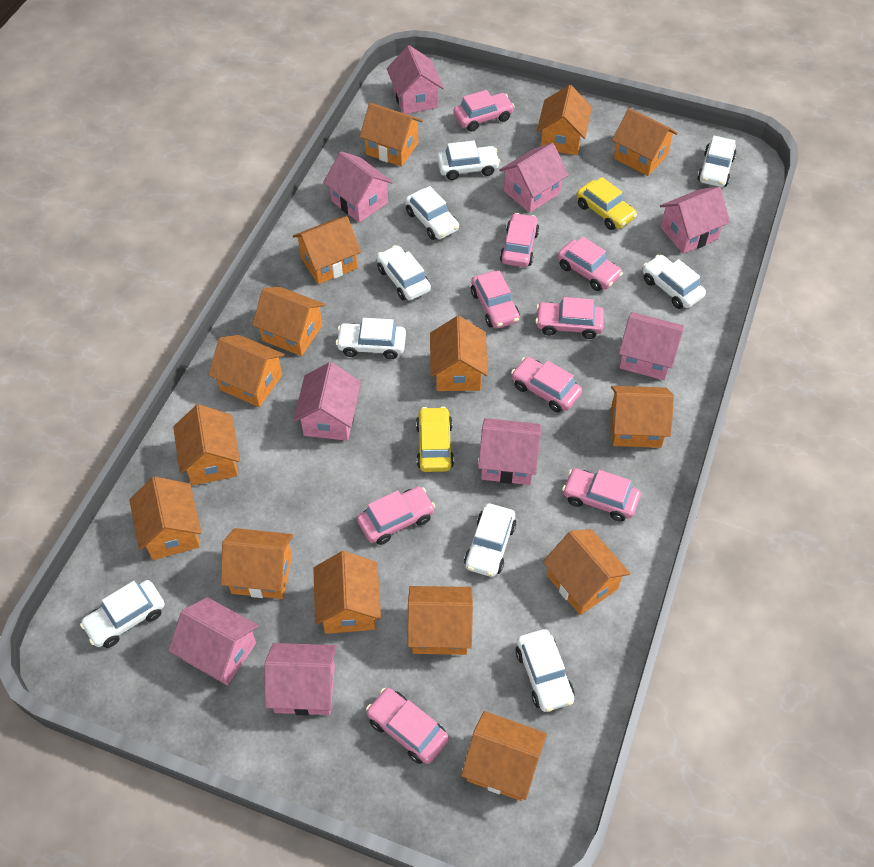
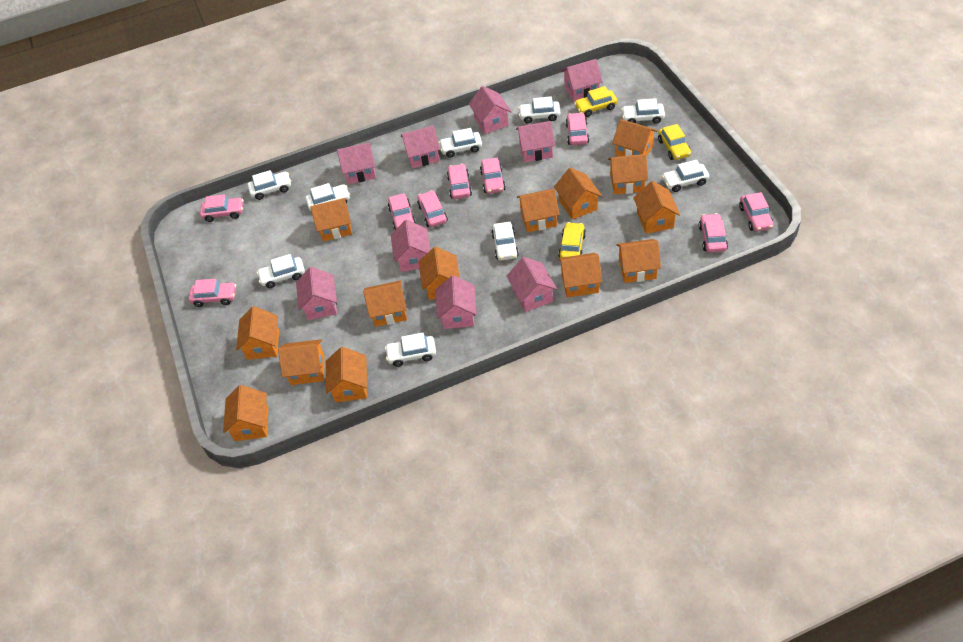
orange house: 15 -> 14
yellow car: 2 -> 3

